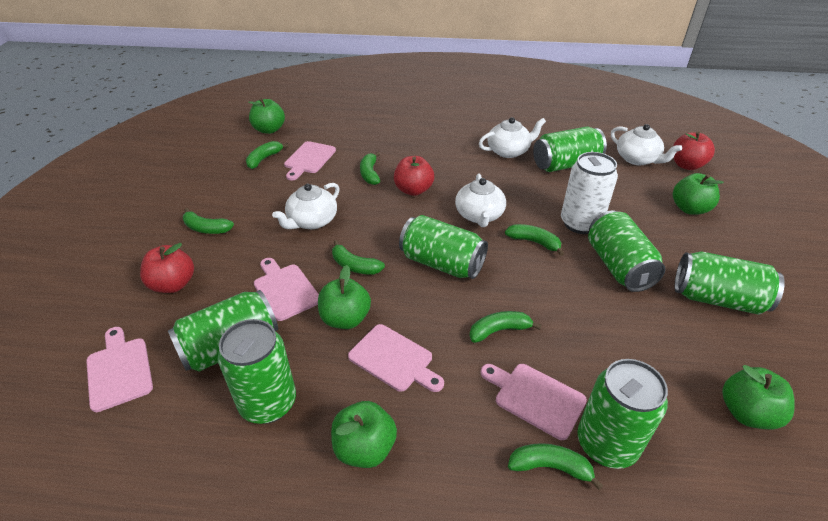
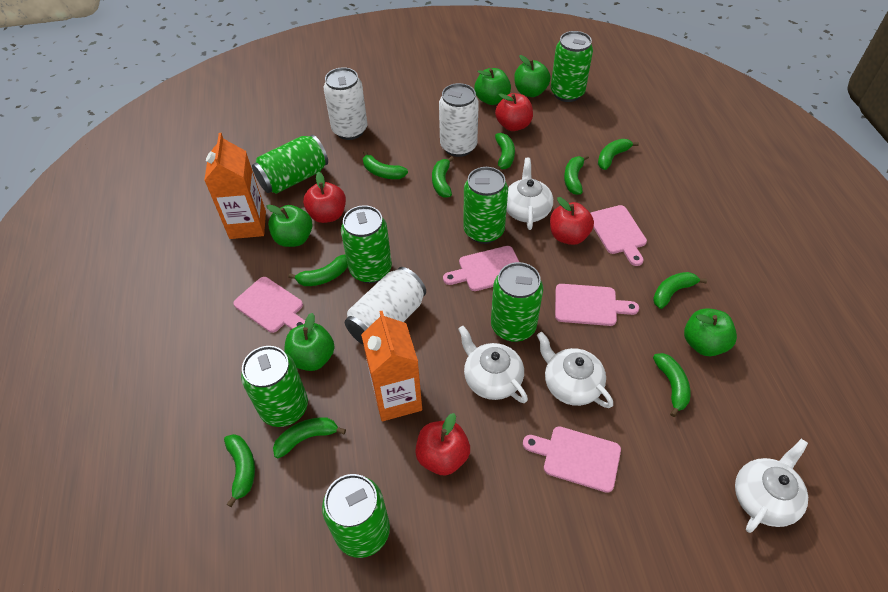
green banana: 7 -> 10
orange carton: 0 -> 2
red apple: 3 -> 4
white can: 1 -> 3

